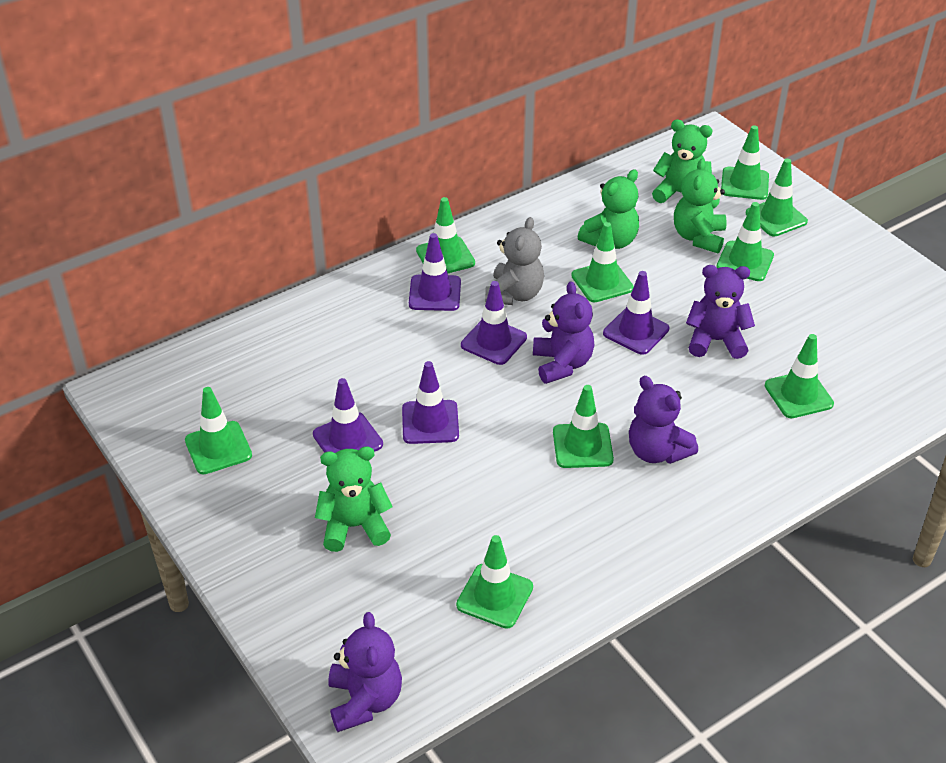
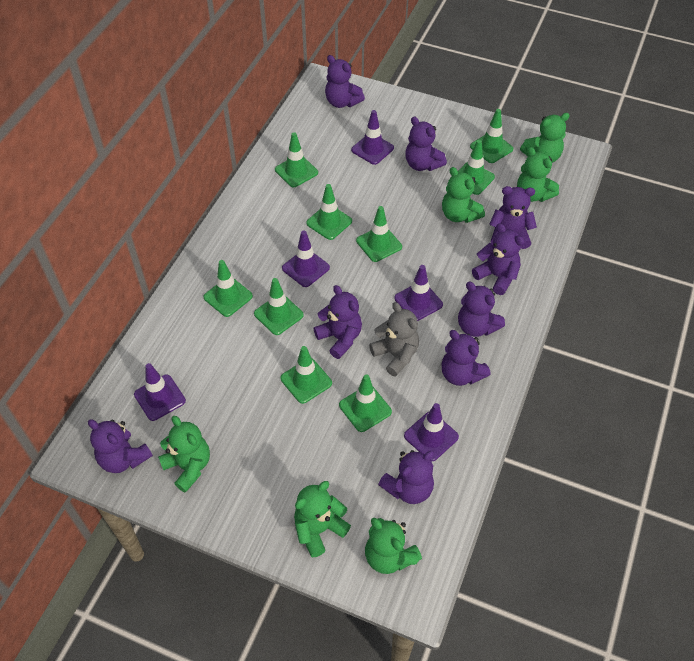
green teddy bear: 4 -> 6
purple teddy bear: 4 -> 9

